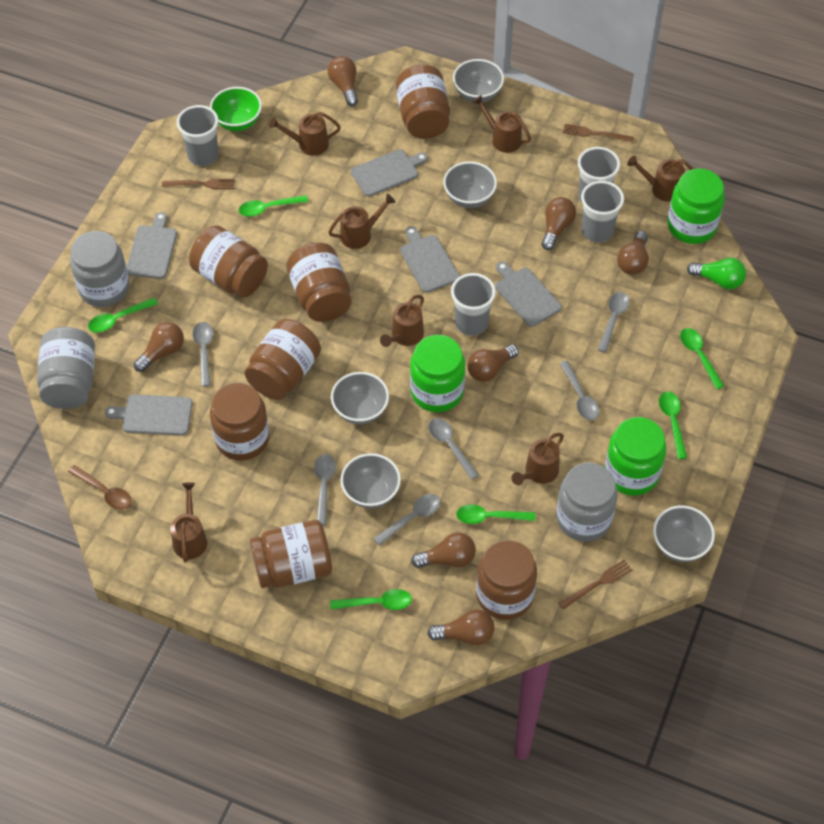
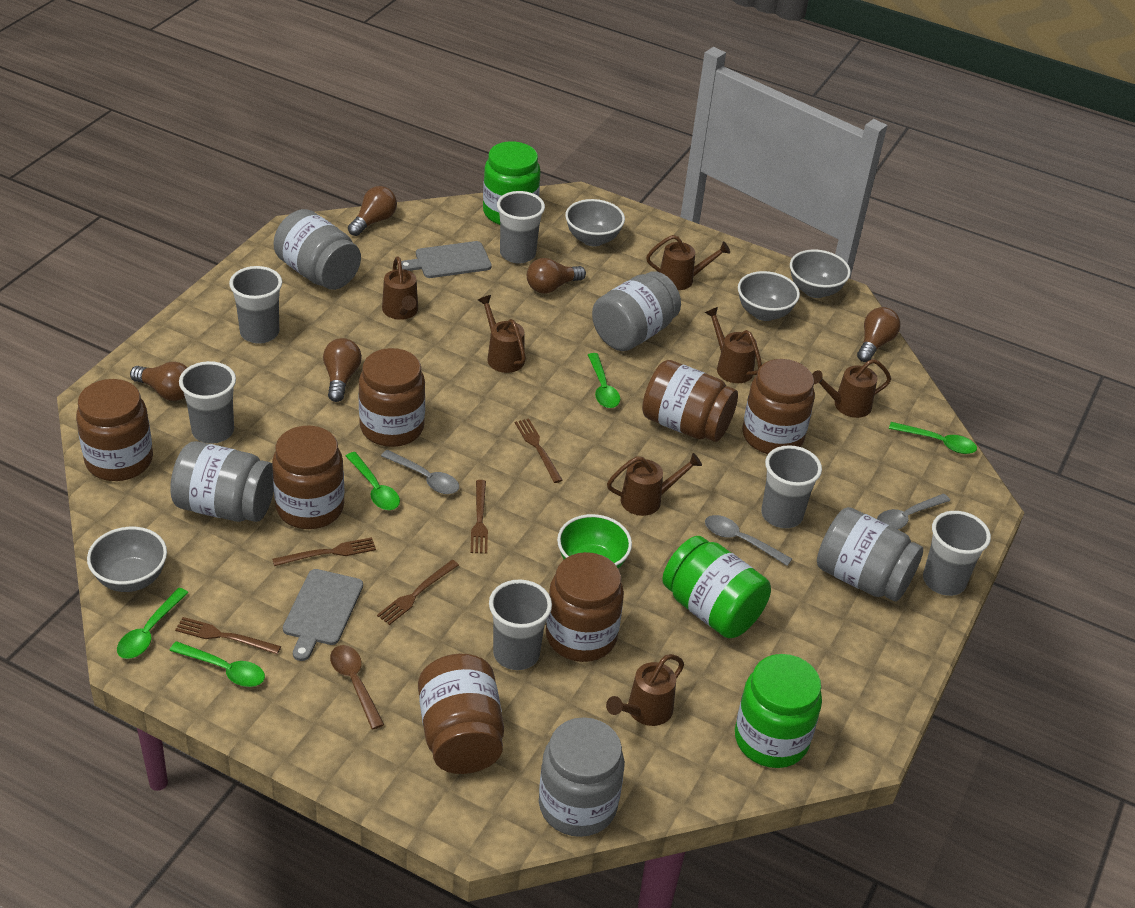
brown fork: 3 -> 5
brown light bulb: 7 -> 5
green light bulb: 1 -> 0
green spoon: 6 -> 5
grey bowl: 5 -> 4
grey cup: 4 -> 6
grey cutting board: 5 -> 2
grey jar: 3 -> 5
grey spoon: 6 -> 3

